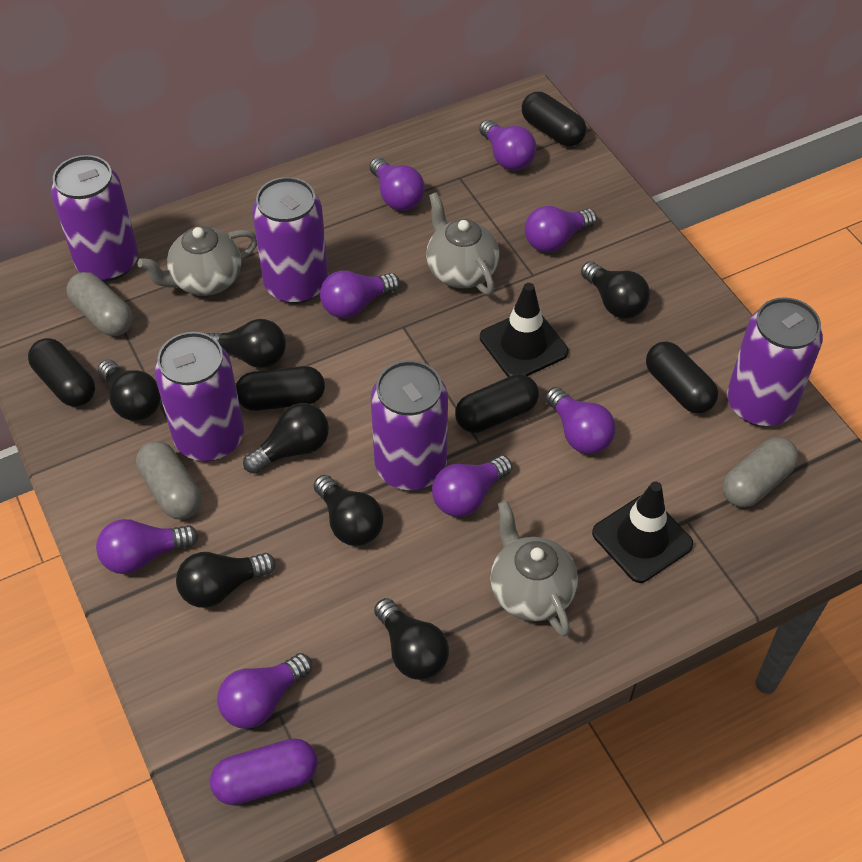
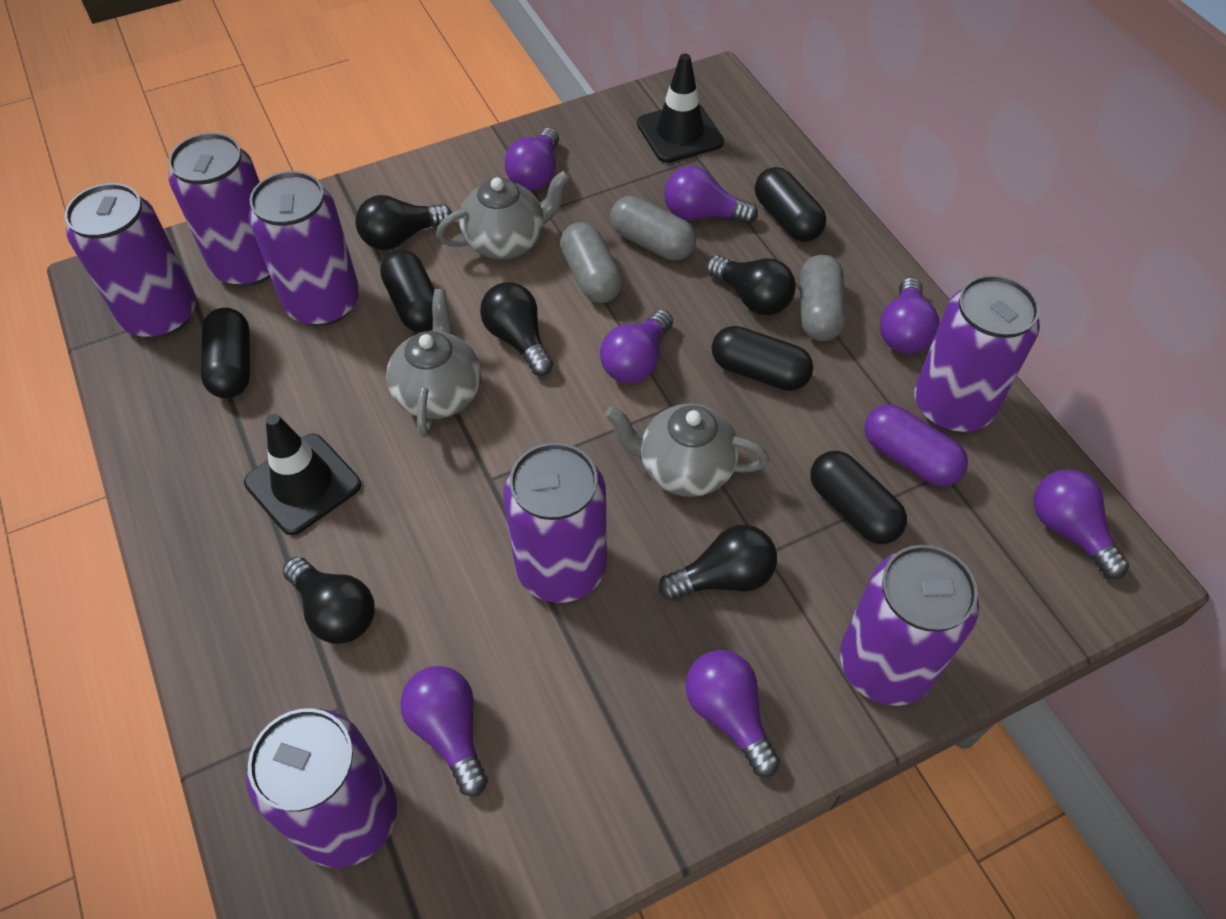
black light bulb: 7 -> 5
purple can: 5 -> 7
purple light bulb: 8 -> 7

